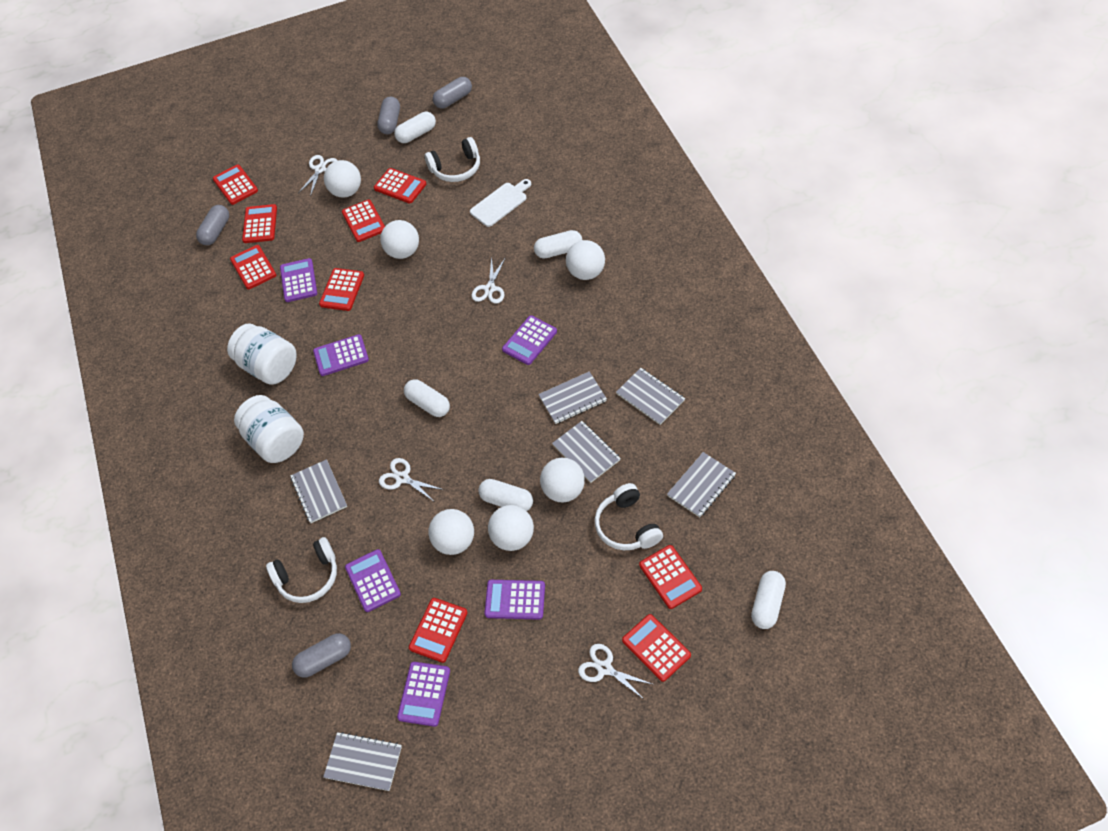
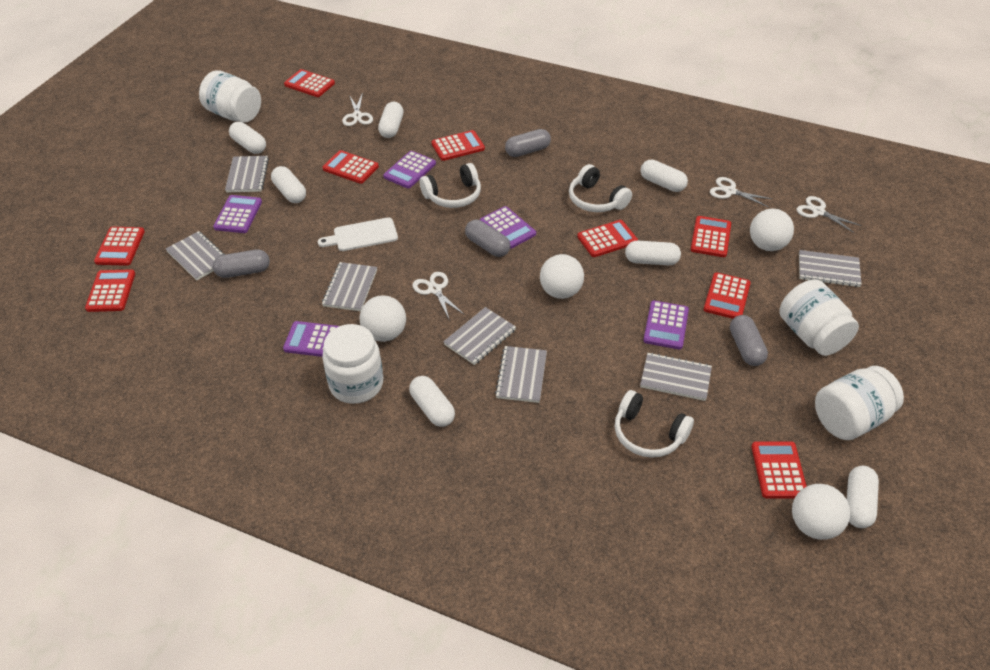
grey notebook: 6 -> 7
purple calculator: 6 -> 5
white ball: 6 -> 4
white capsule: 5 -> 7
white jar: 2 -> 4

